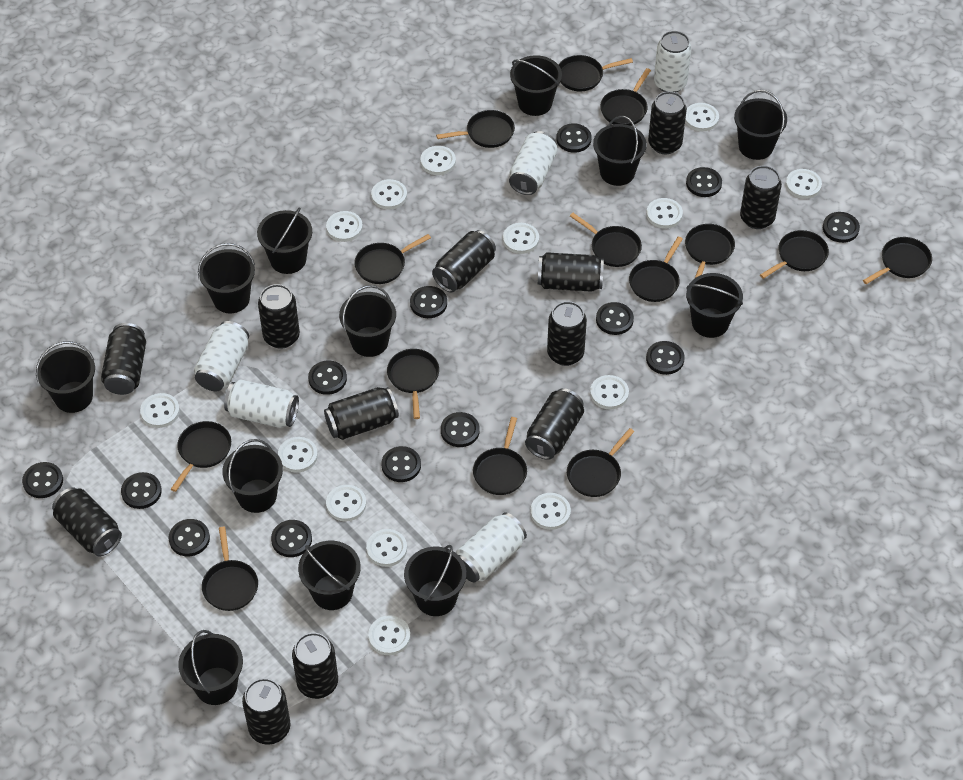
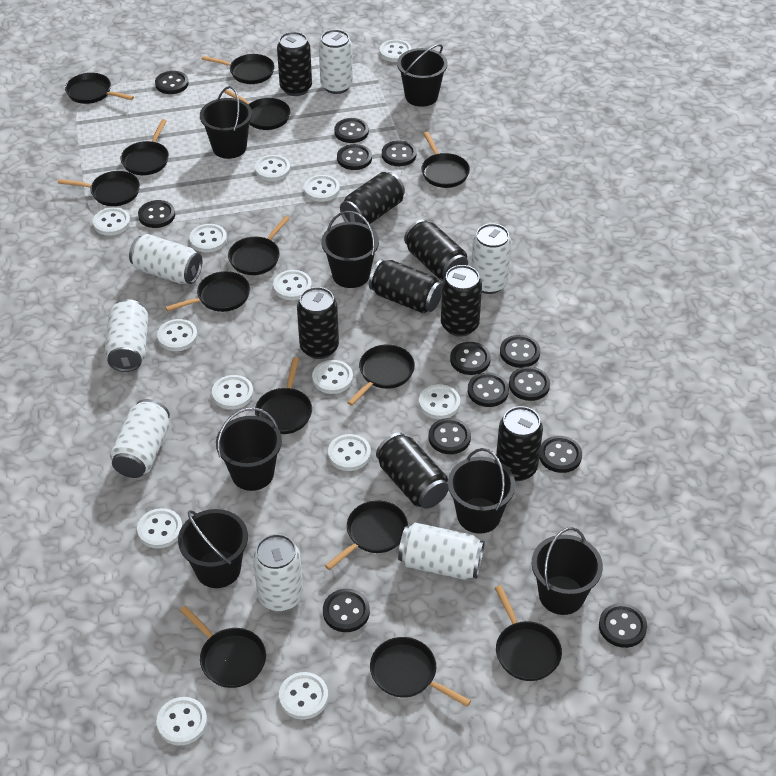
black bucket: 12 -> 7
black can: 12 -> 8
white can: 5 -> 7

